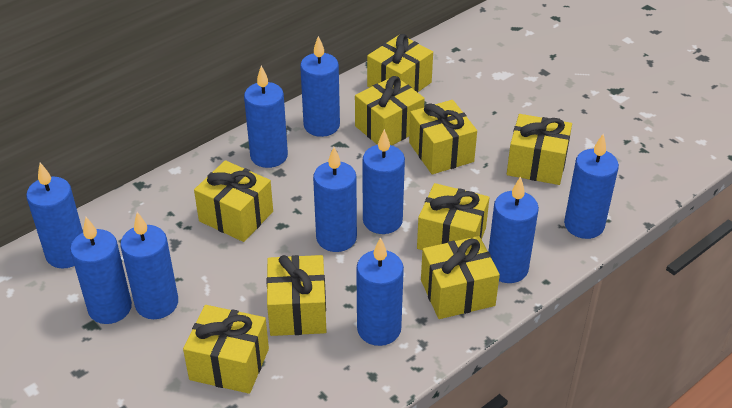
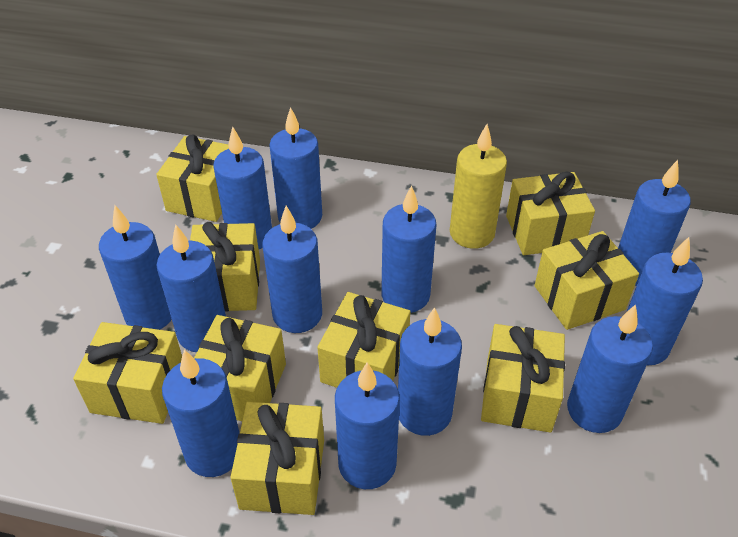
blue candle: 10 -> 12
yellow candle: 0 -> 1

